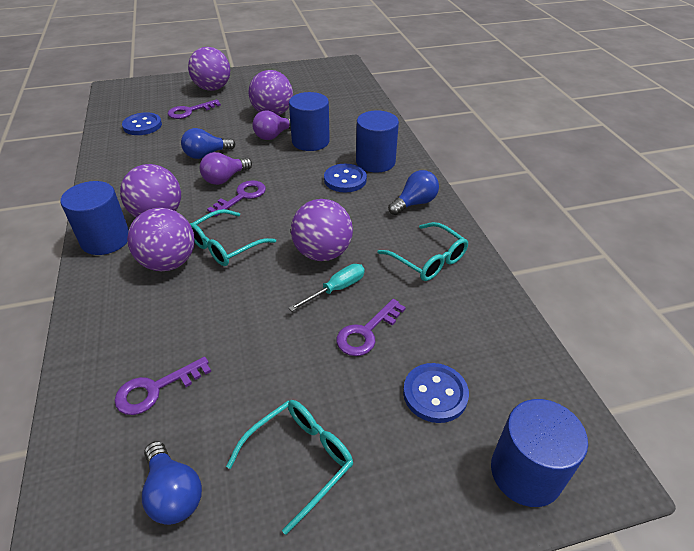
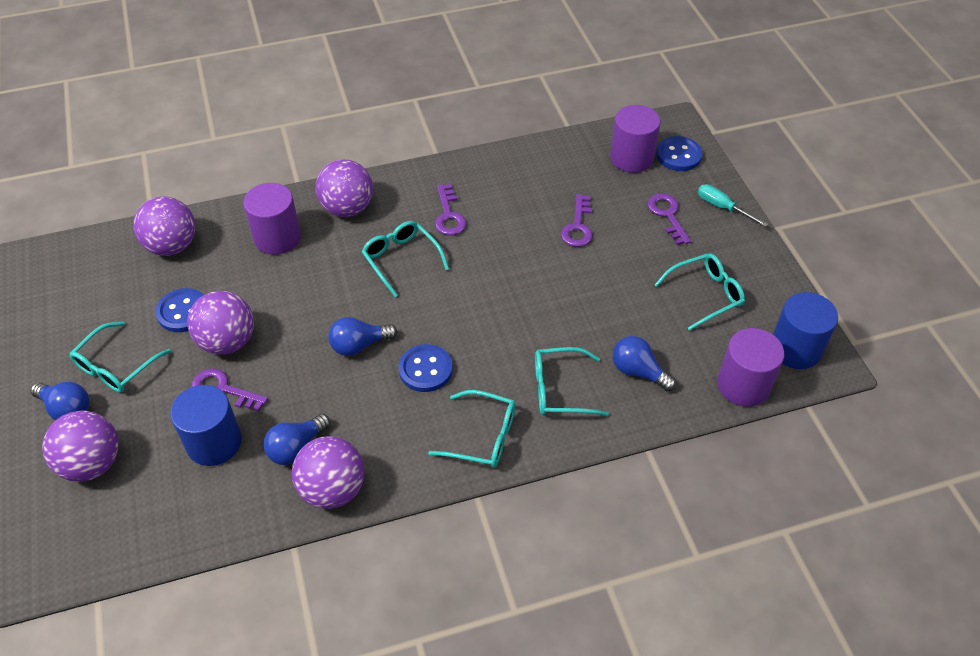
blue cylinder: 4 -> 2
blue light bulb: 3 -> 4
purple cylinder: 0 -> 3
purple light bulb: 2 -> 0
turquoise glasses: 3 -> 5

